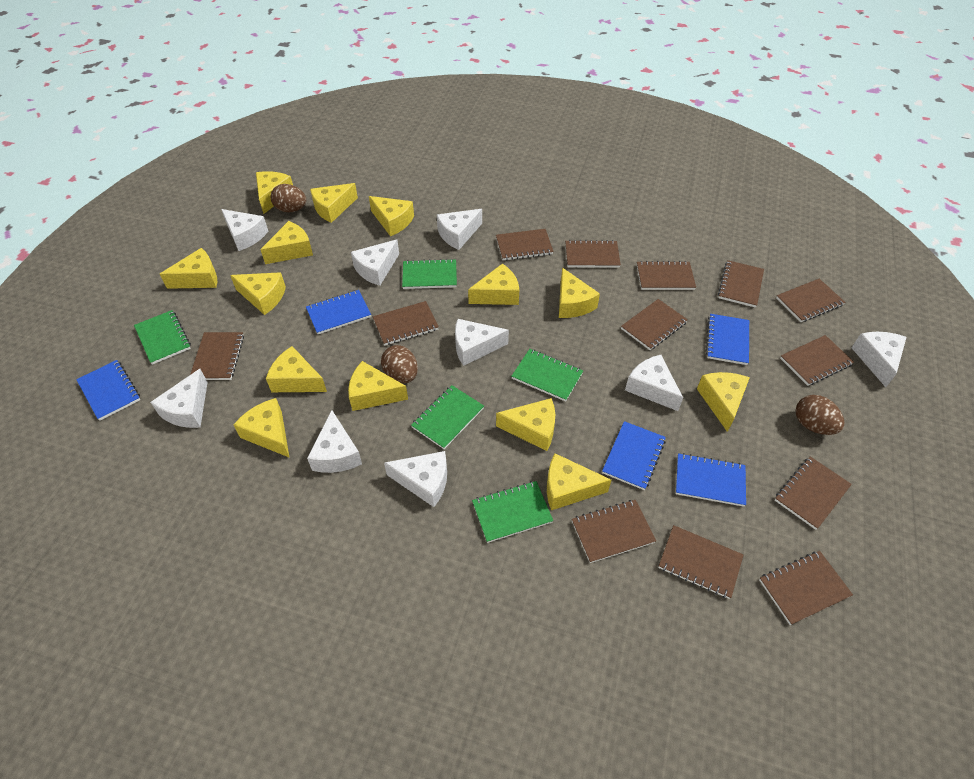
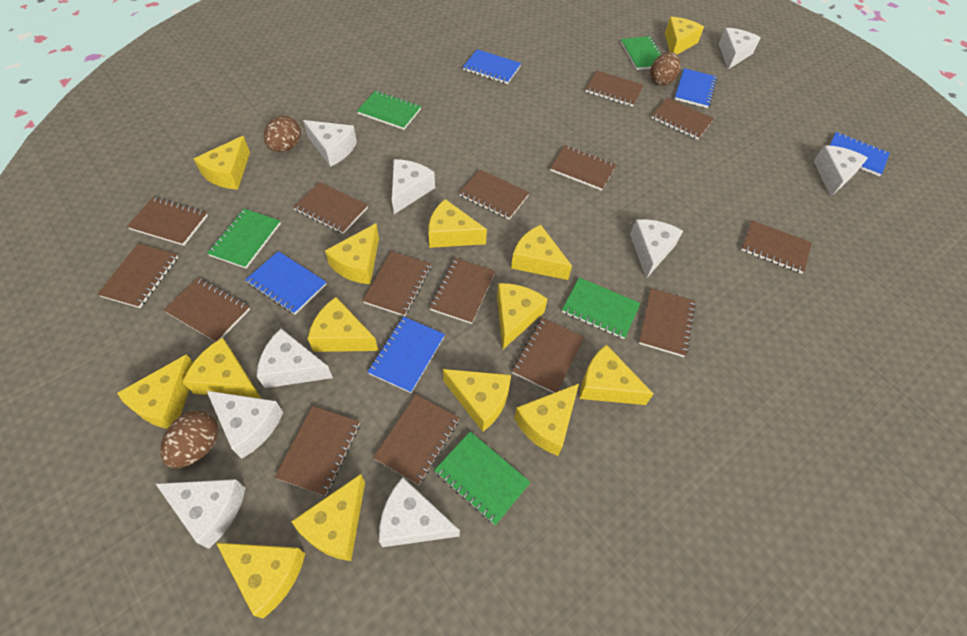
brown notebook: 13 -> 15

